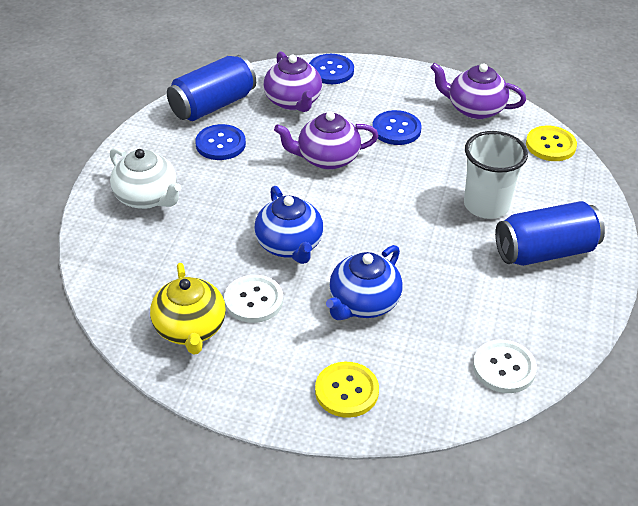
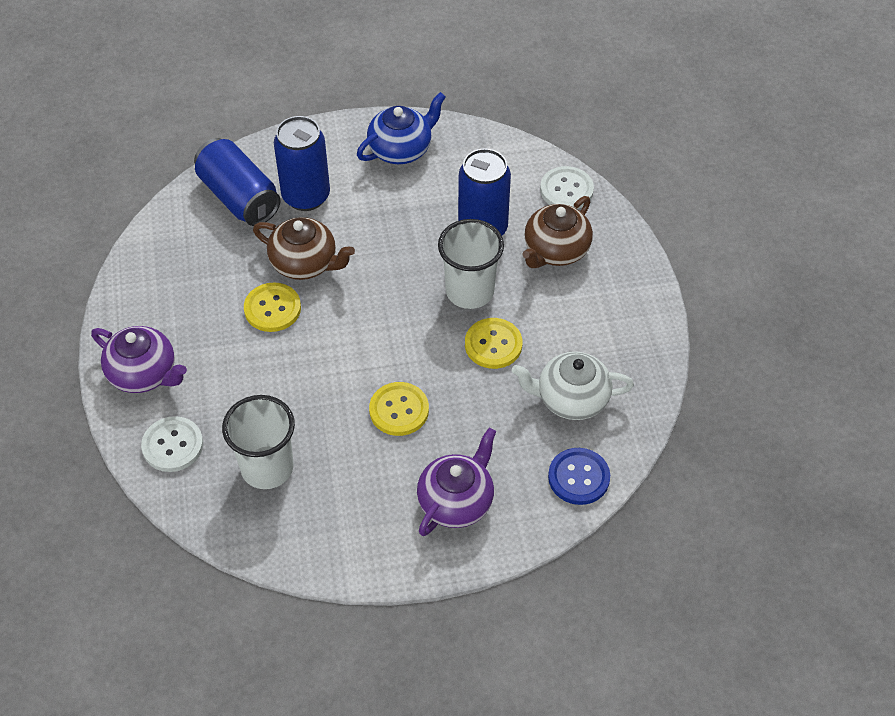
blue button: 3 -> 1
blue can: 2 -> 3
blue teapot: 2 -> 1
brown teapot: 0 -> 2
purple teapot: 3 -> 2
white cup: 1 -> 2
yellow button: 2 -> 3
yellow teapot: 1 -> 0

